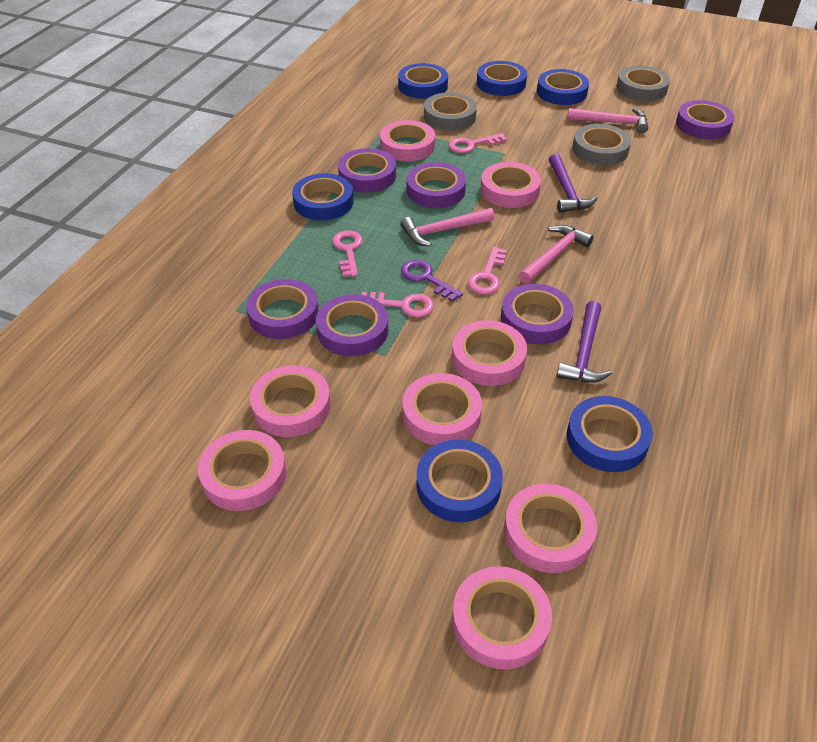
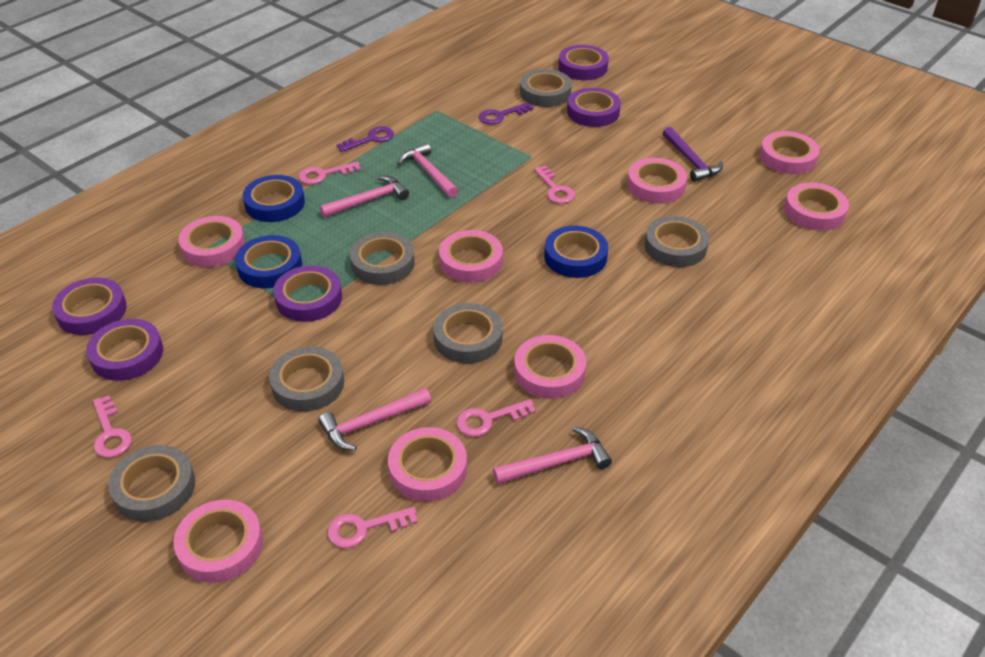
blue tape: 6 -> 3
grey tape: 3 -> 6
pink hammer: 3 -> 4
pink key: 4 -> 5
purple hammer: 2 -> 1
purple key: 1 -> 2
purple tape: 6 -> 5

